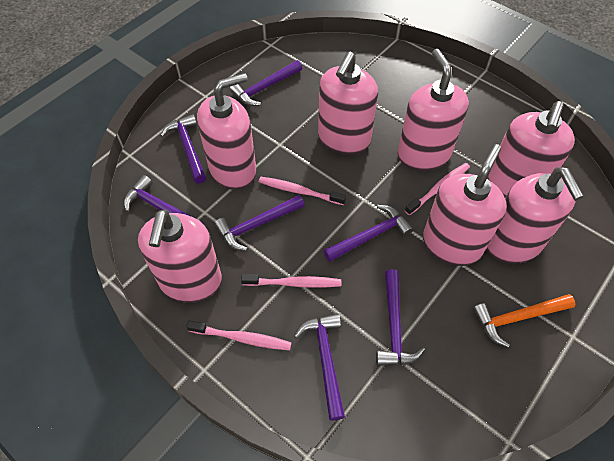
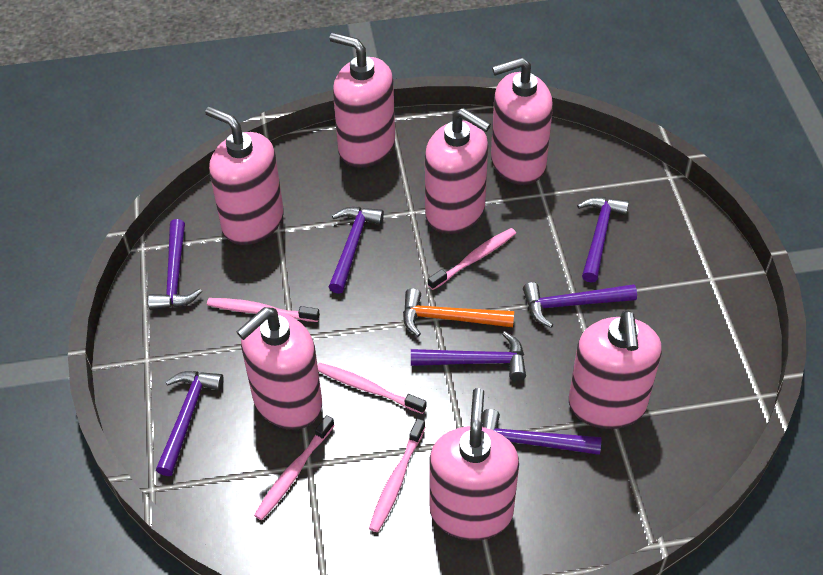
pink toothbrush: 4 -> 5

